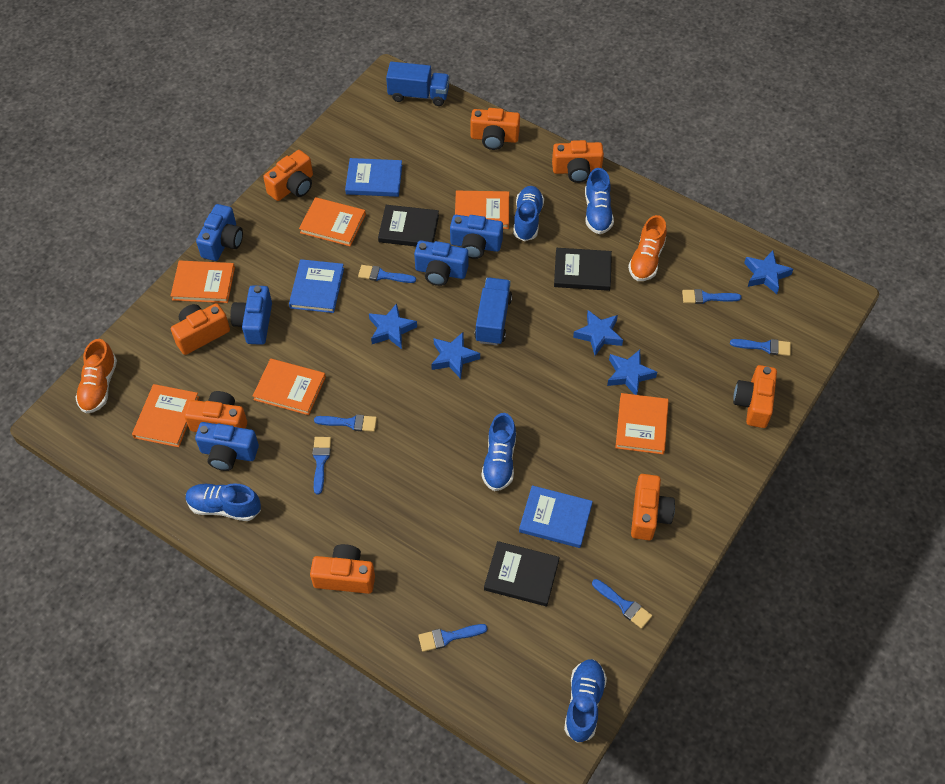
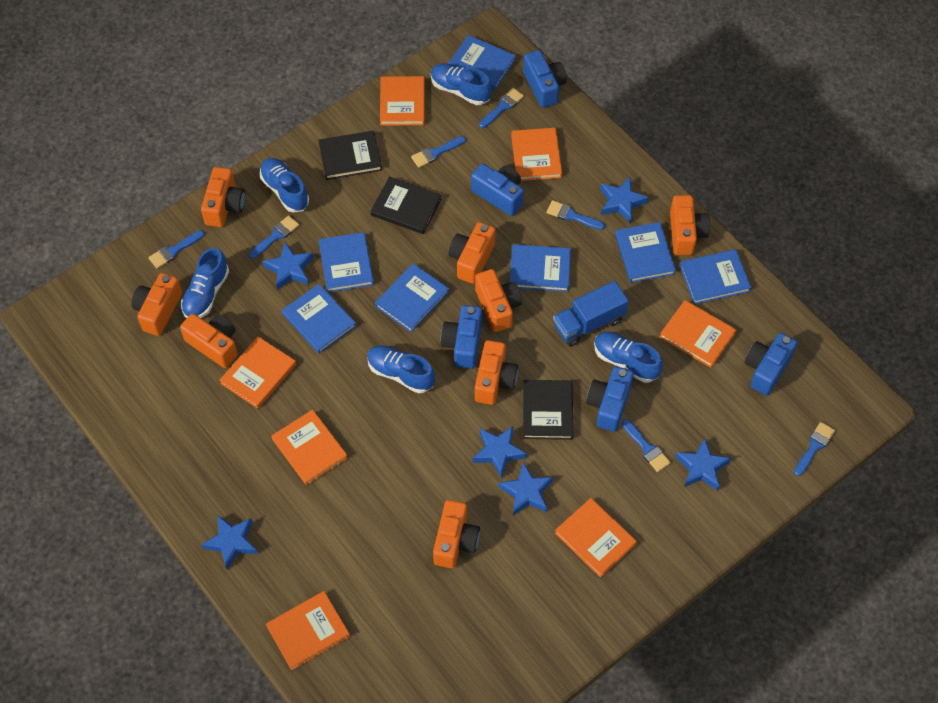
blue book: 3 -> 7
blue star: 5 -> 6
blue truck: 2 -> 1
orange book: 6 -> 7
orange shoe: 2 -> 0

